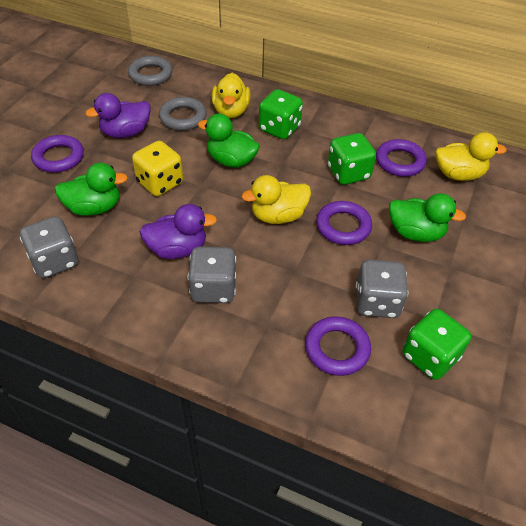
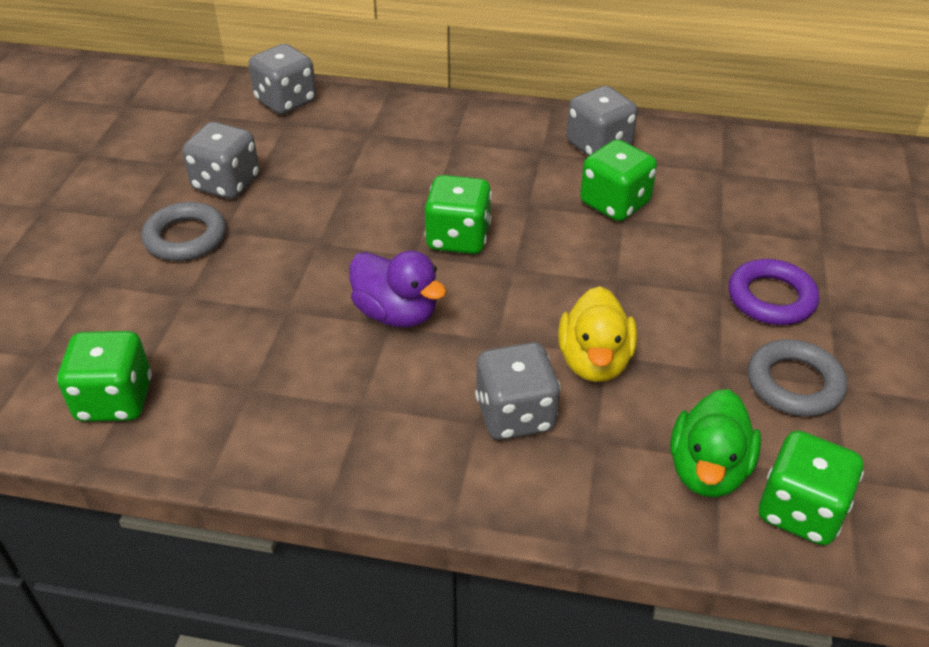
green dice: 3 -> 4
green duck: 3 -> 1
grey dice: 3 -> 4
purple duck: 2 -> 1
purple ring: 4 -> 1
yellow dice: 1 -> 0
yellow duck: 3 -> 1

